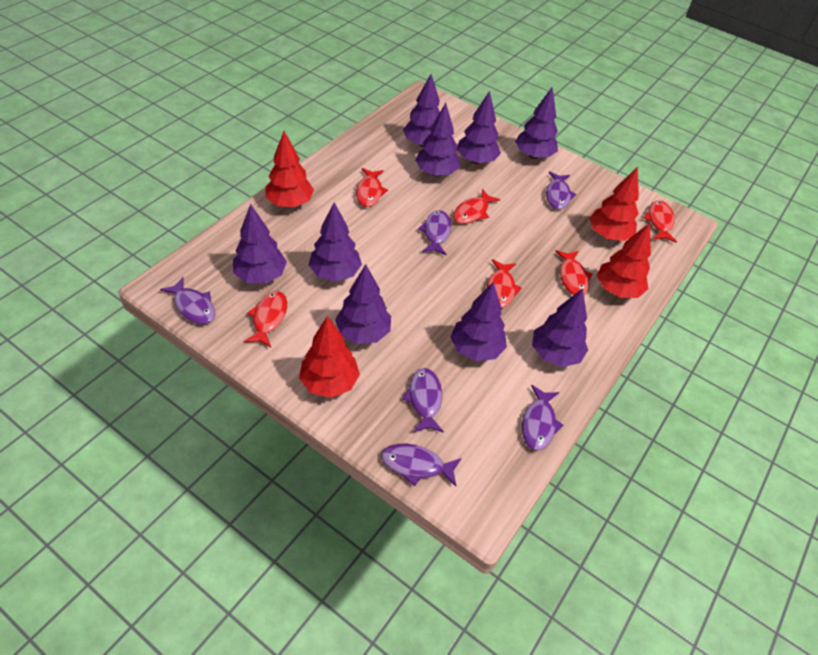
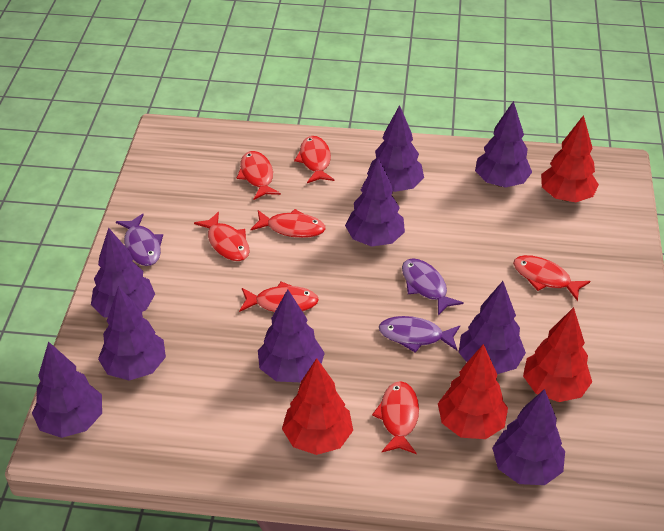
purple fish: 6 -> 3
red fish: 6 -> 7

